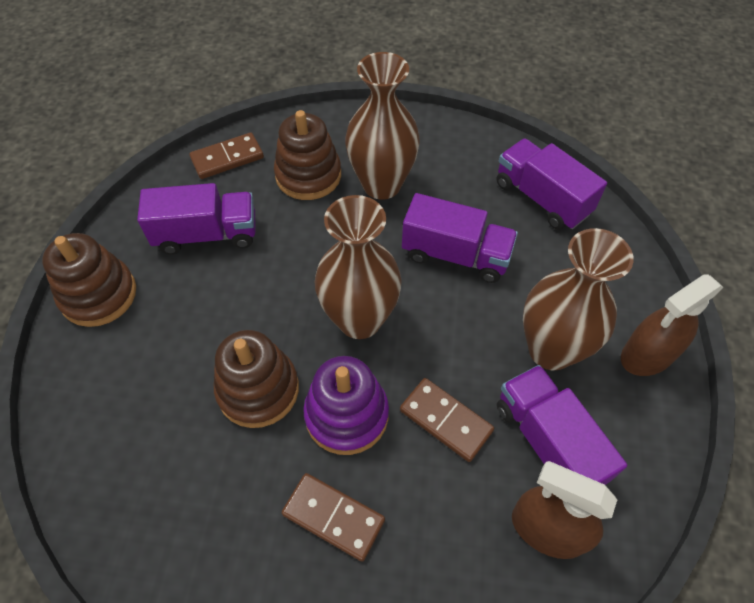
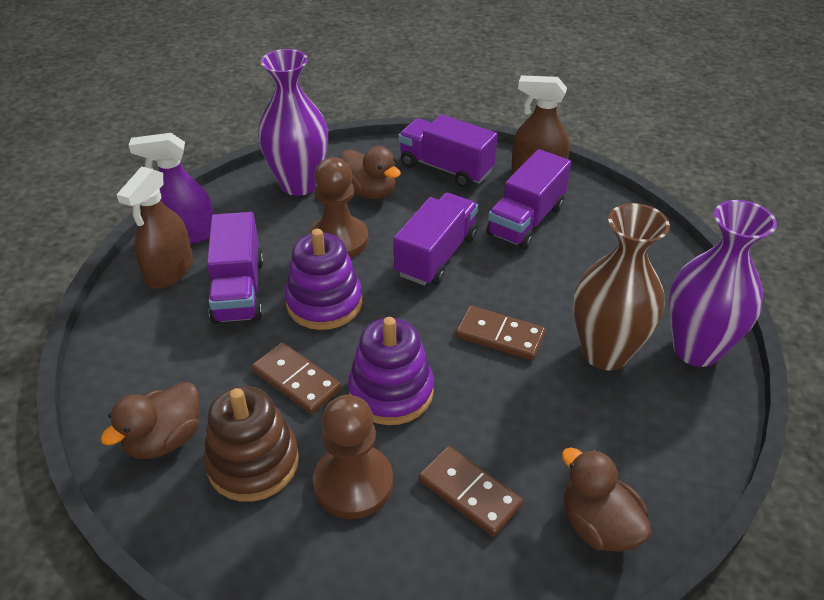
brown duck: 0 -> 3
brown pawn: 0 -> 2
brown stacking toy: 3 -> 1
brown vase: 3 -> 1
purple spray bottle: 0 -> 1
purple stacking toy: 1 -> 2
purple vase: 0 -> 2

